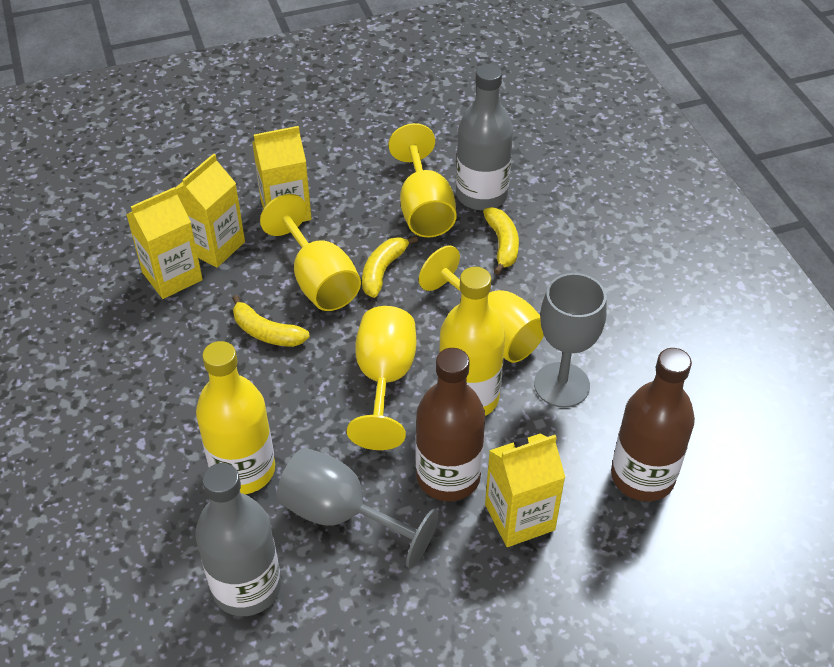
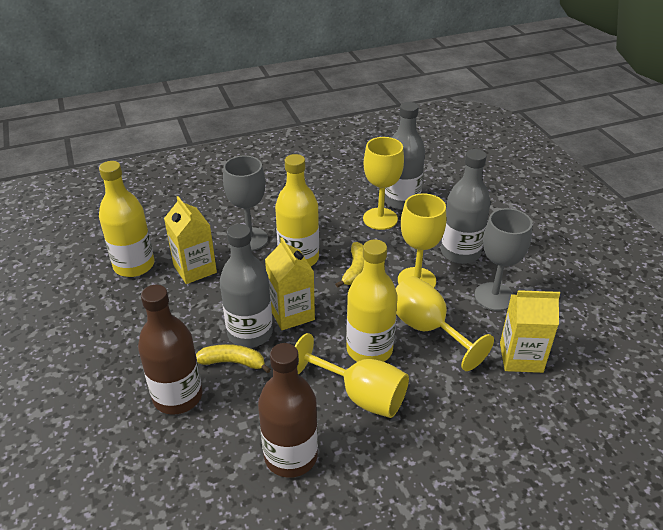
grey bottle: 2 -> 3
yellow banana: 3 -> 2
yellow bottle: 2 -> 3
yellow carton: 4 -> 3

